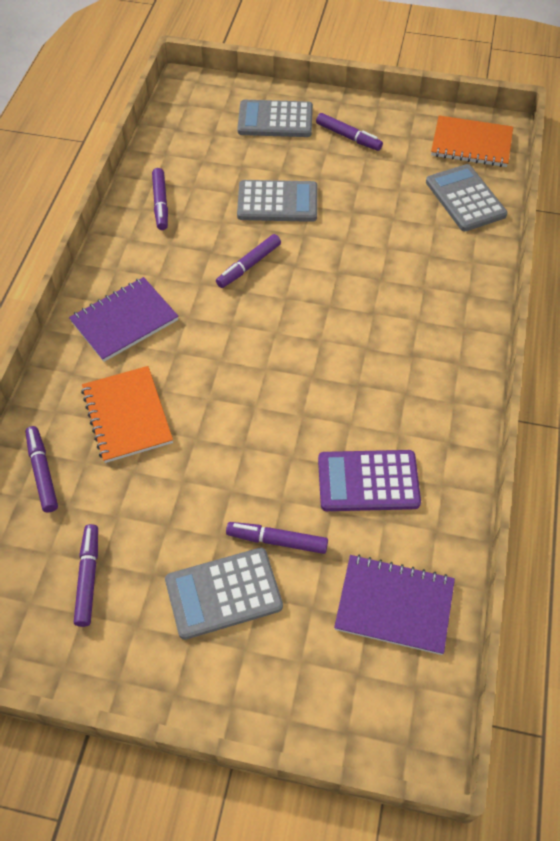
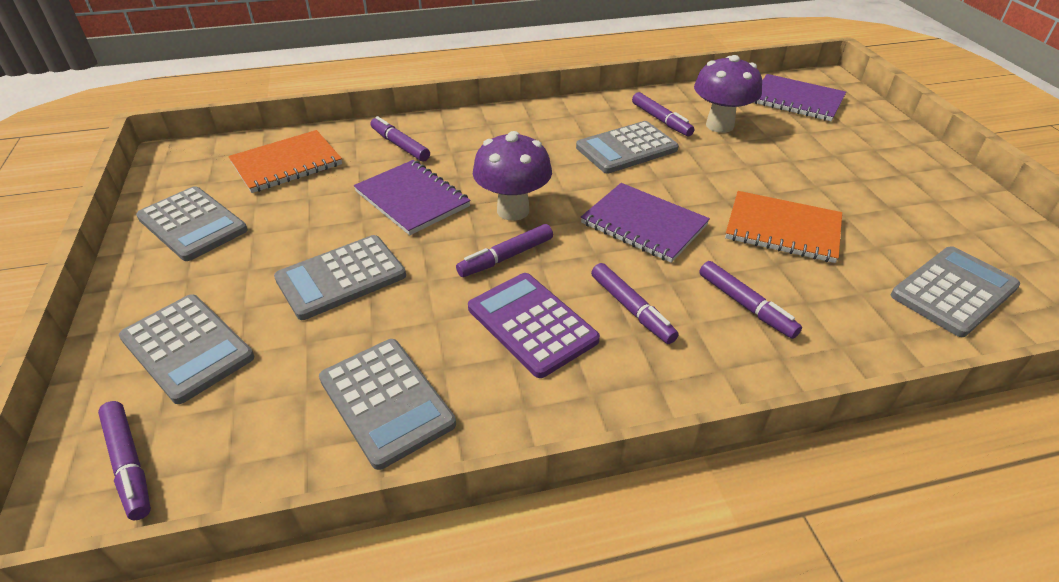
grey calculator: 4 -> 6
purple mushroom: 0 -> 2
purple notebook: 2 -> 3

